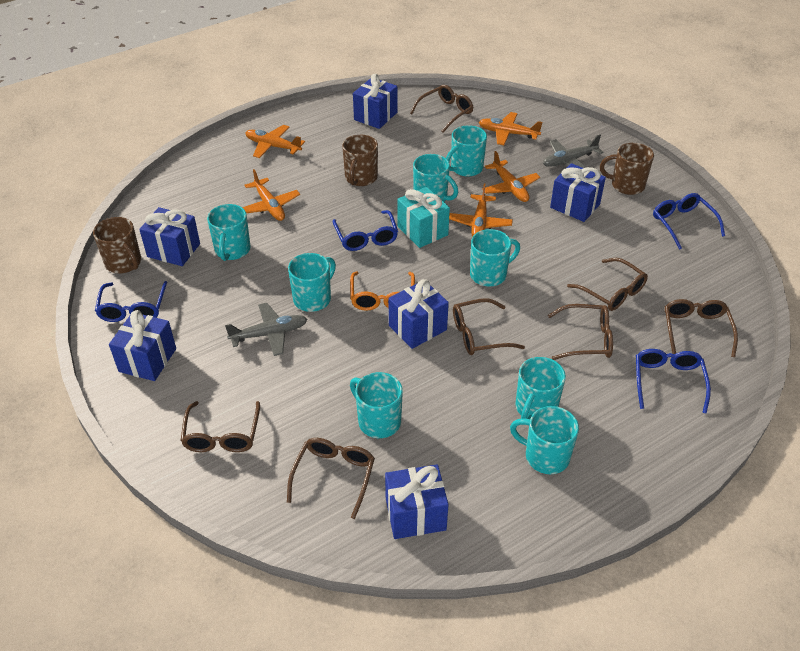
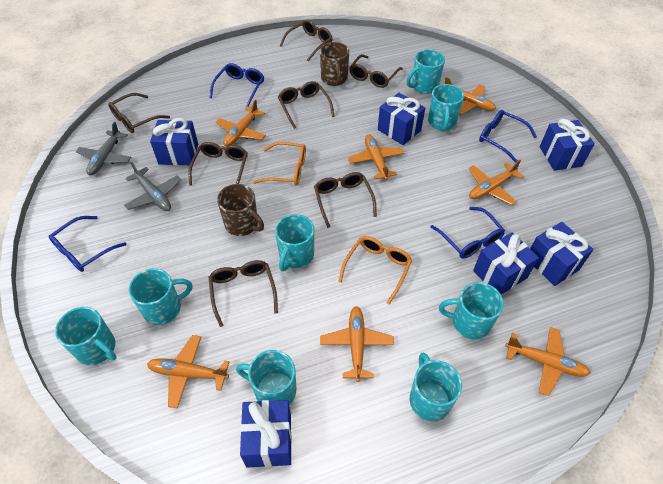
brown mug: 3 -> 2
orange glasses: 1 -> 2
orange plane: 5 -> 7
turquoise gift: 1 -> 0

